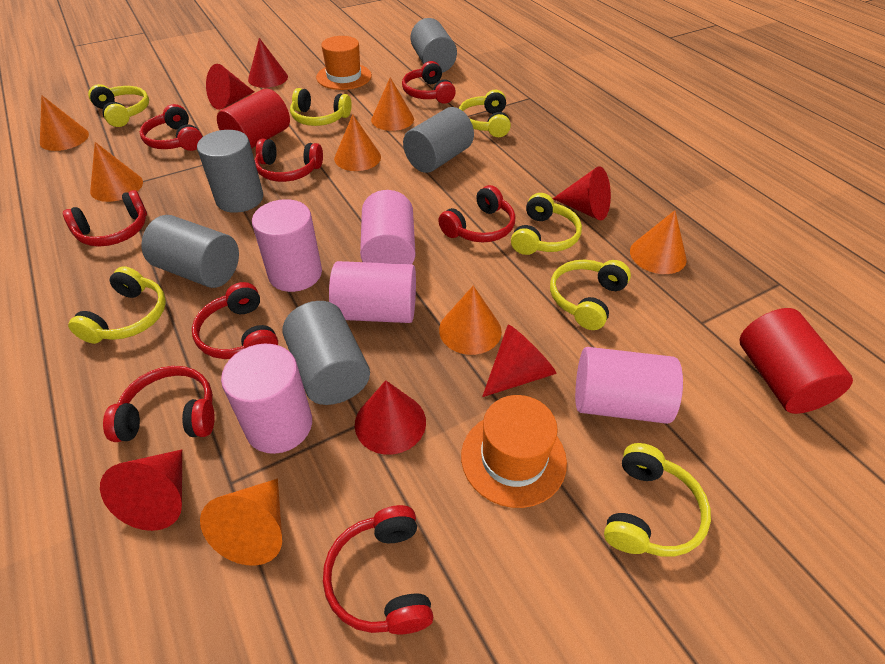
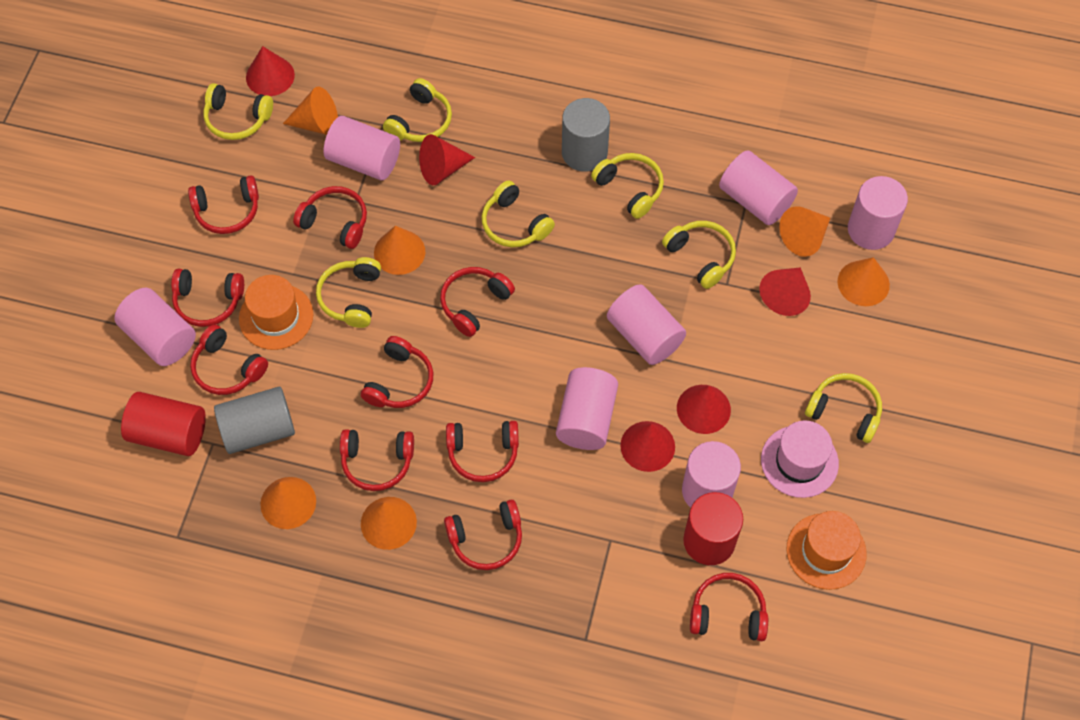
grey cylinder: 5 -> 2
orange cone: 7 -> 6
pink cylinder: 5 -> 7
pink hat: 0 -> 1
red cone: 6 -> 5
red headphones: 8 -> 10

